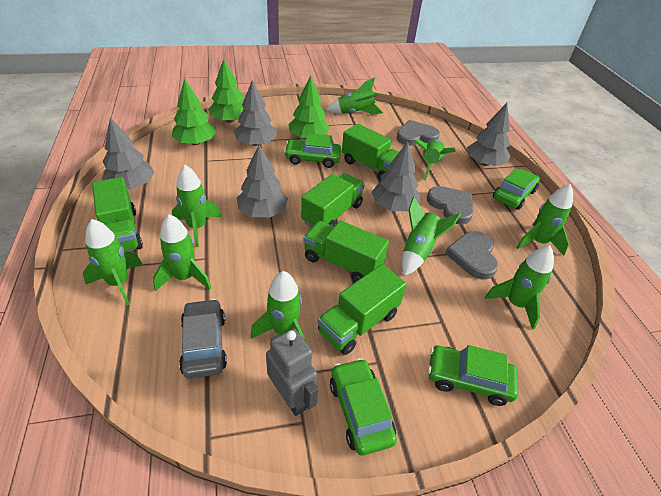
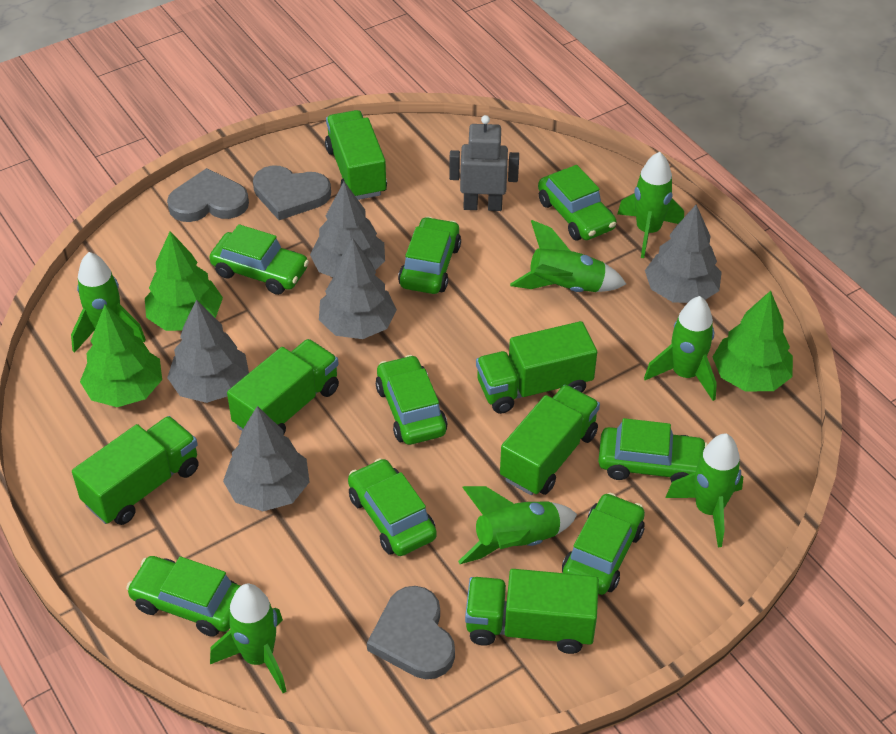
green car: 4 -> 8
green rocket: 9 -> 7
green truck: 5 -> 6
grey car: 1 -> 0

